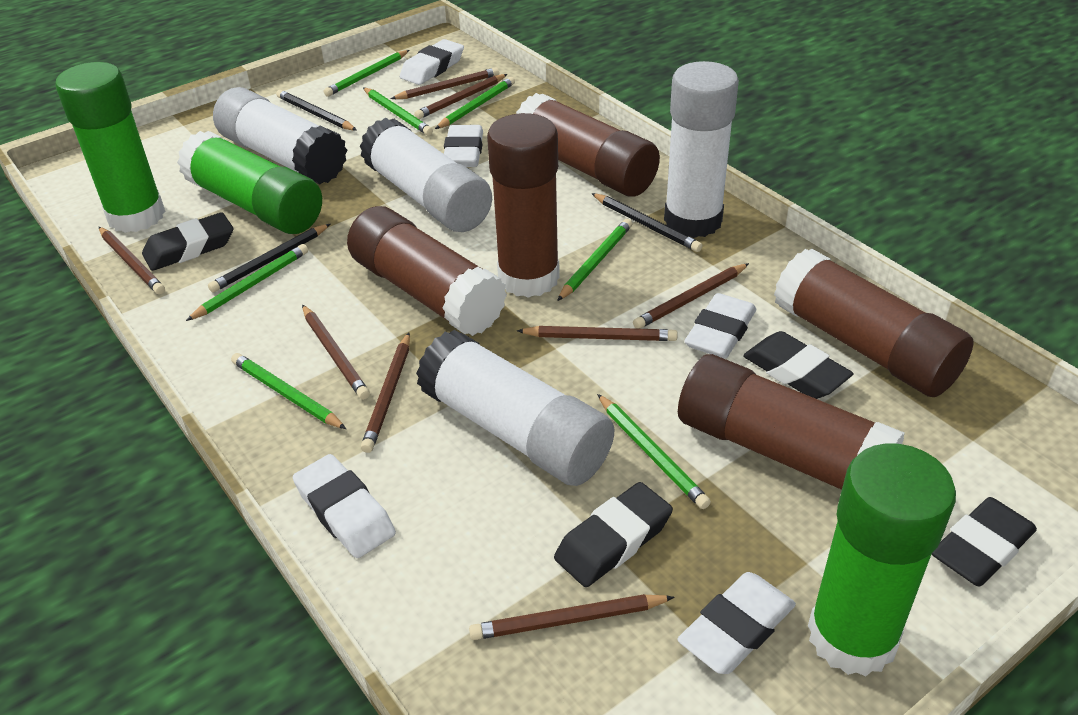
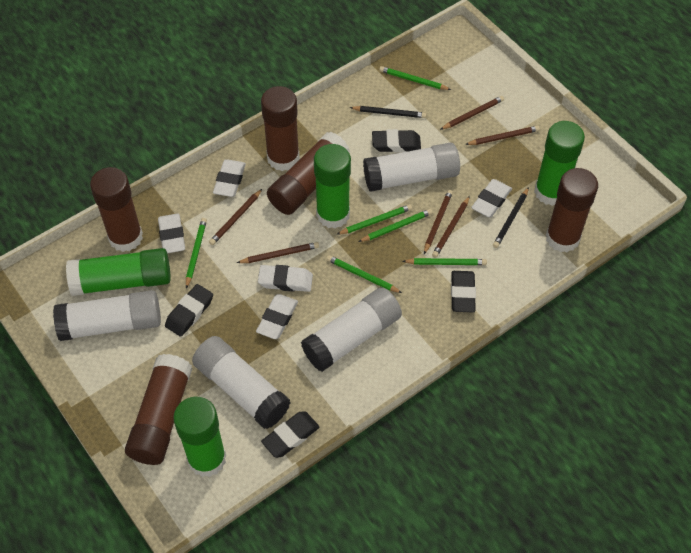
black pencil: 3 -> 2
brown pencil: 8 -> 6
green glue stick: 3 -> 4
green pencil: 7 -> 6

